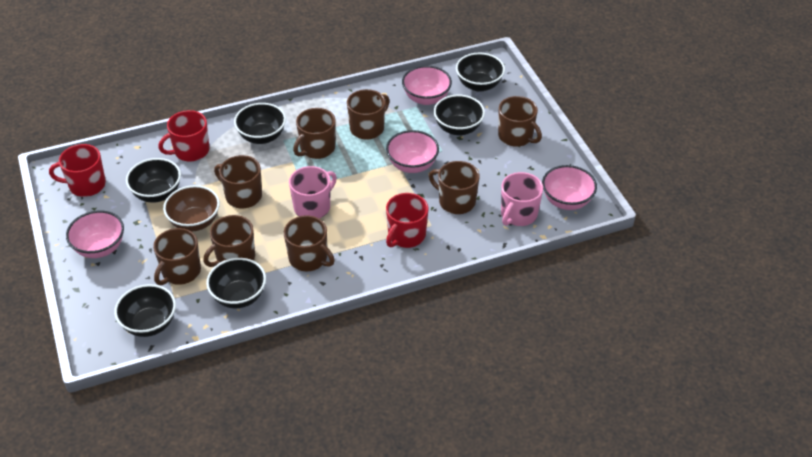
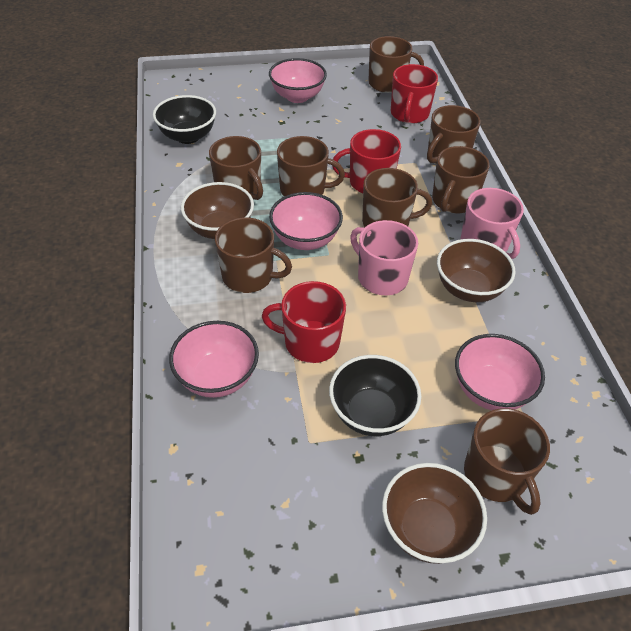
black bowl: 6 -> 2
brown bowl: 1 -> 3

